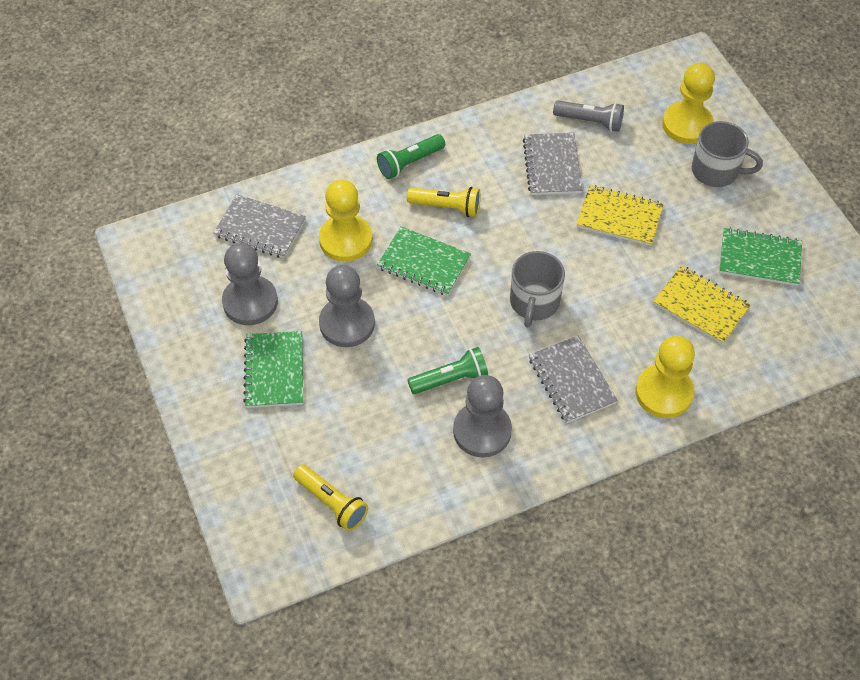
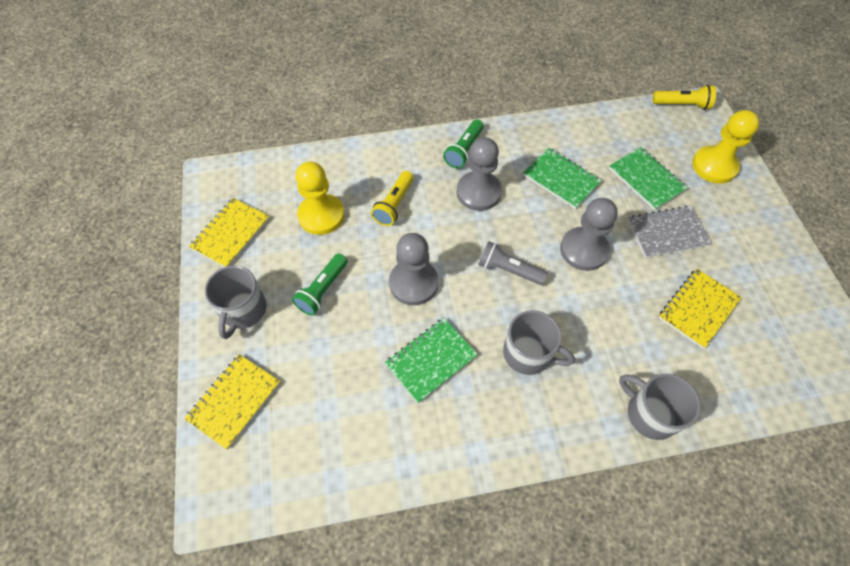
grey mug: 2 -> 3
grey notebook: 3 -> 1
yellow notebook: 2 -> 3
yellow pawn: 3 -> 2

